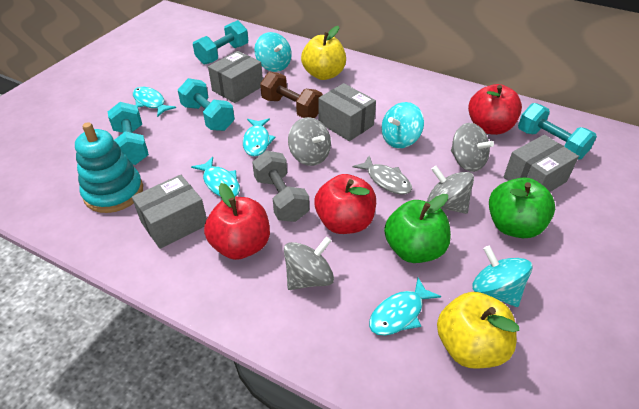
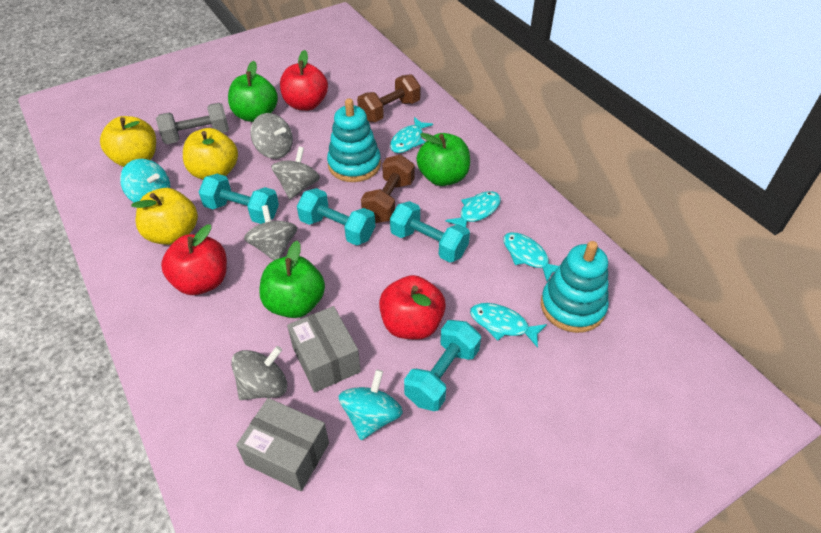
brown dumbbell: 1 -> 2
green apple: 2 -> 3
grey box: 4 -> 2
grey fish: 1 -> 0
turquoise spinning top: 3 -> 2
turquoise stacking toy: 1 -> 2
yellow apple: 2 -> 3

